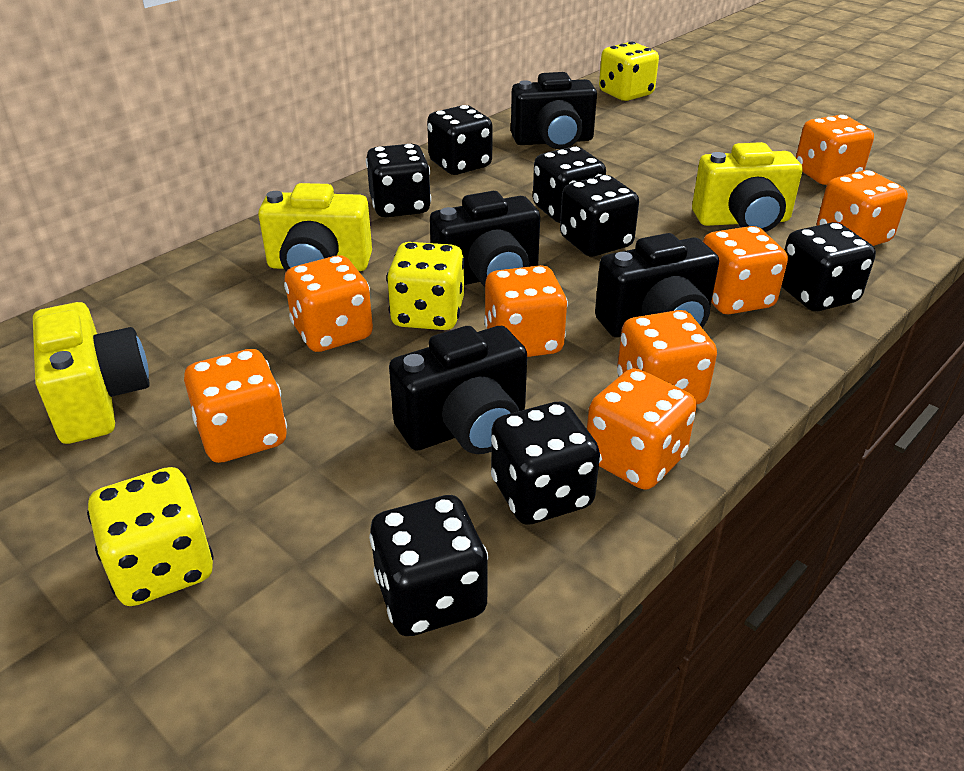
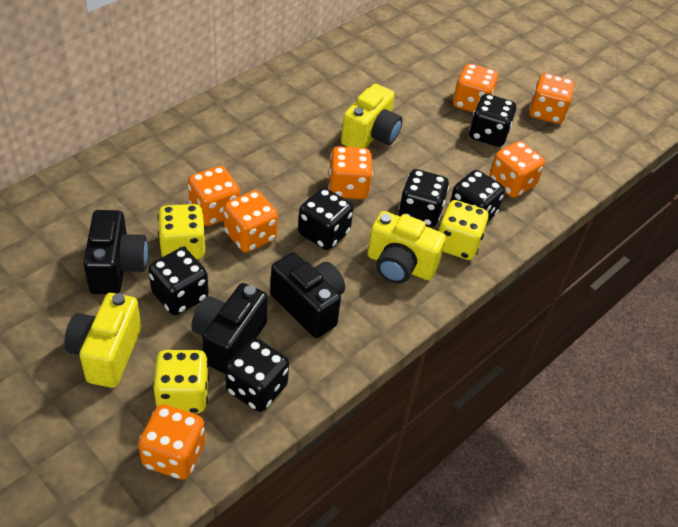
black camera: 4 -> 3
black dice: 7 -> 6
orange dice: 8 -> 7

